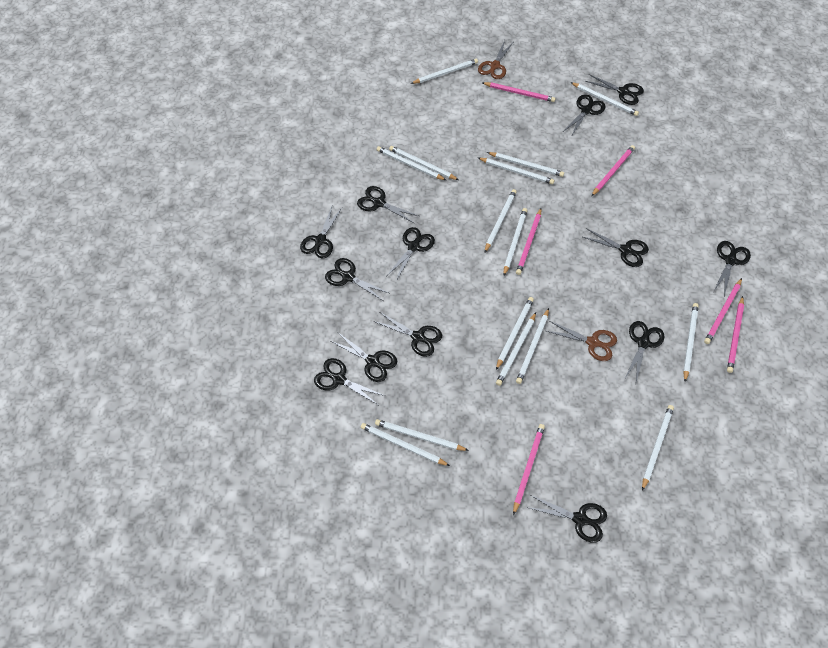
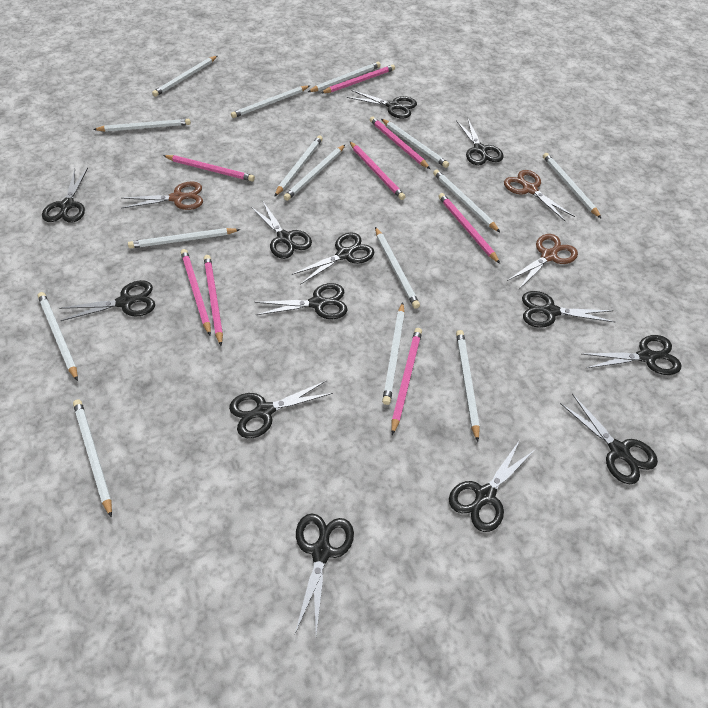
brown scissors: 2 -> 3
pink pencil: 6 -> 8

